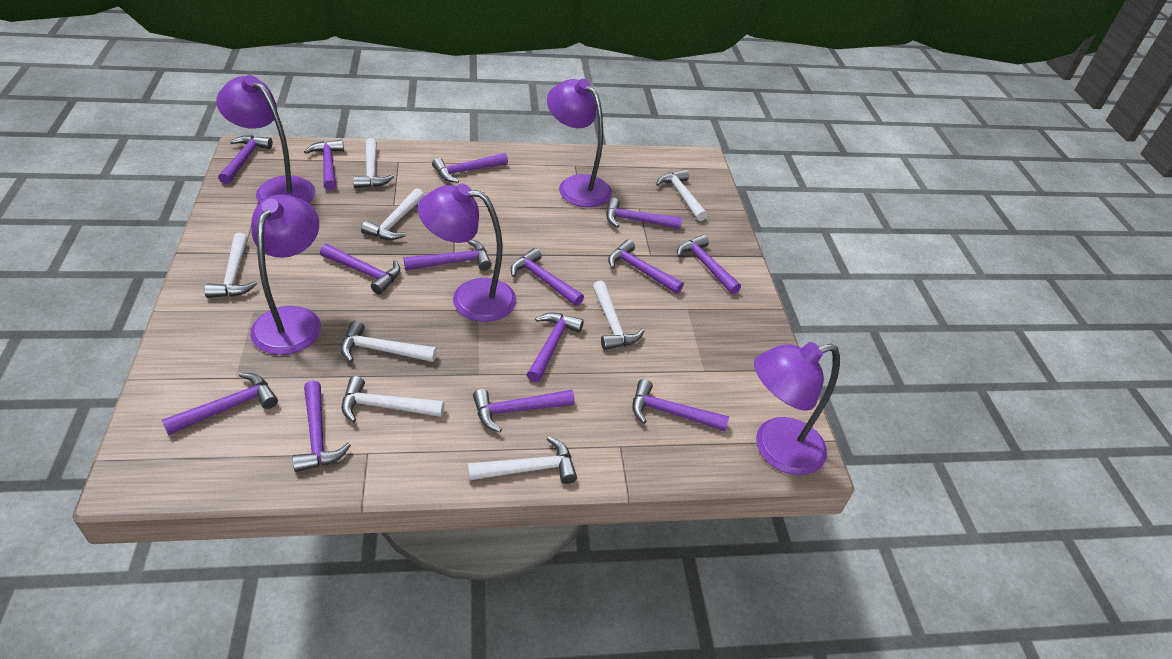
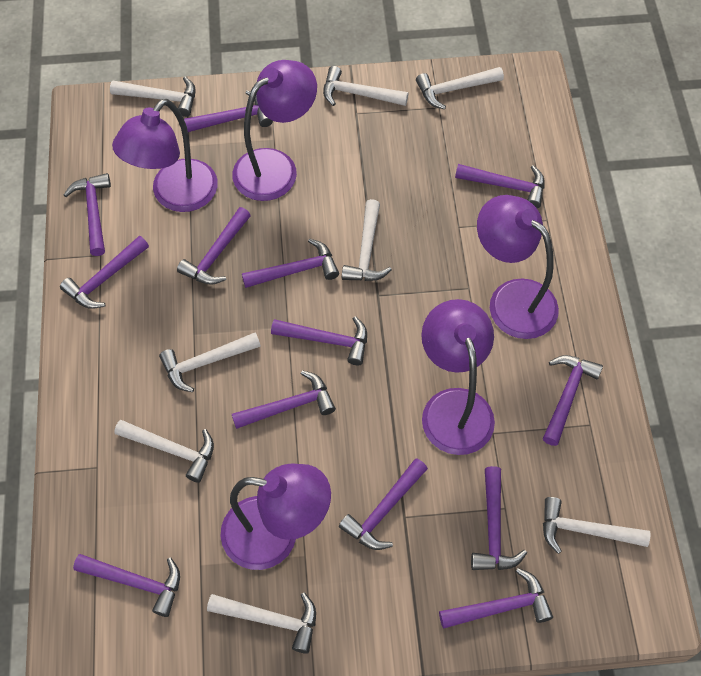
purple hammer: 14 -> 13

